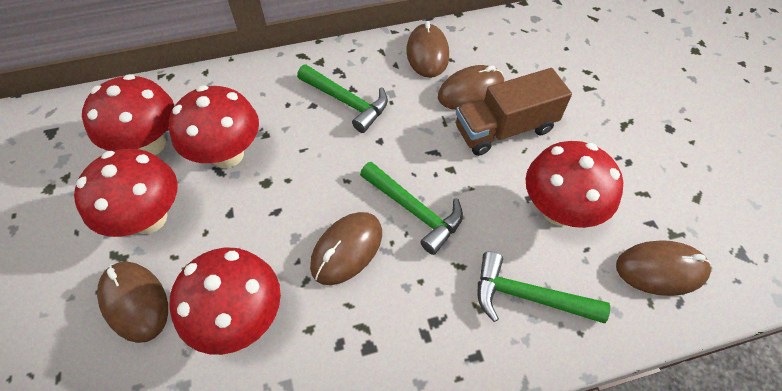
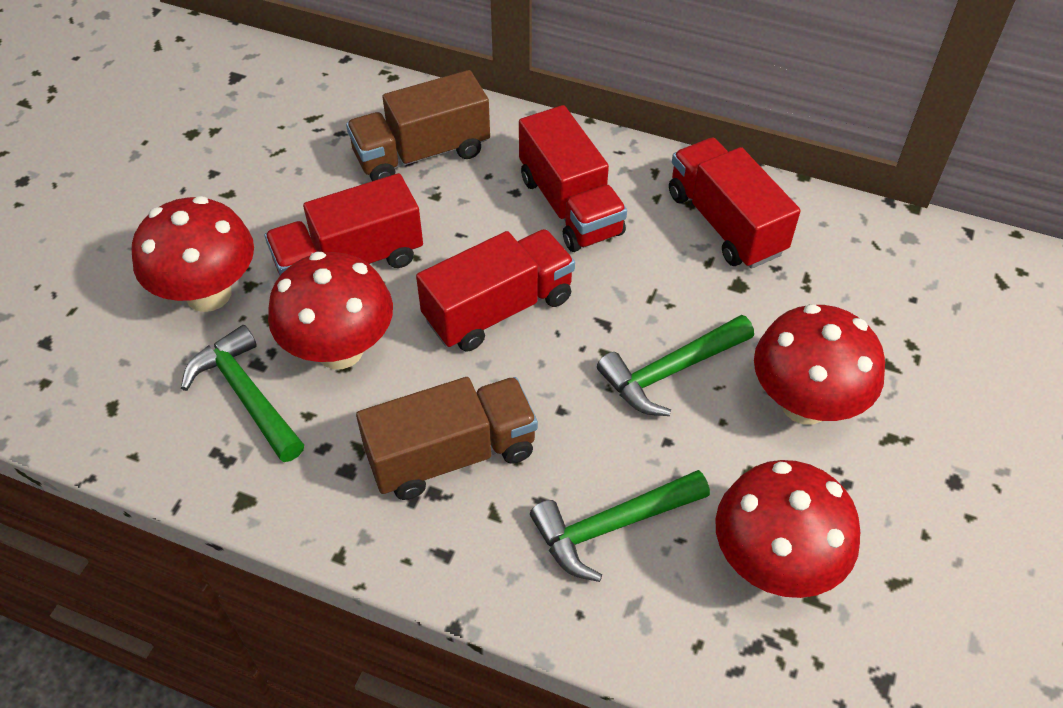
brown mouse: 5 -> 0
brown truck: 1 -> 2
red mushroom: 5 -> 4
red truck: 0 -> 4

